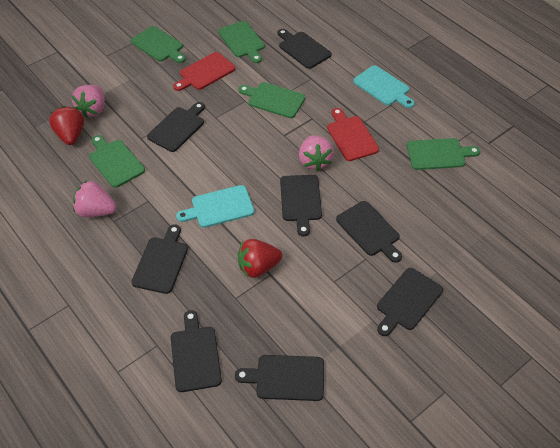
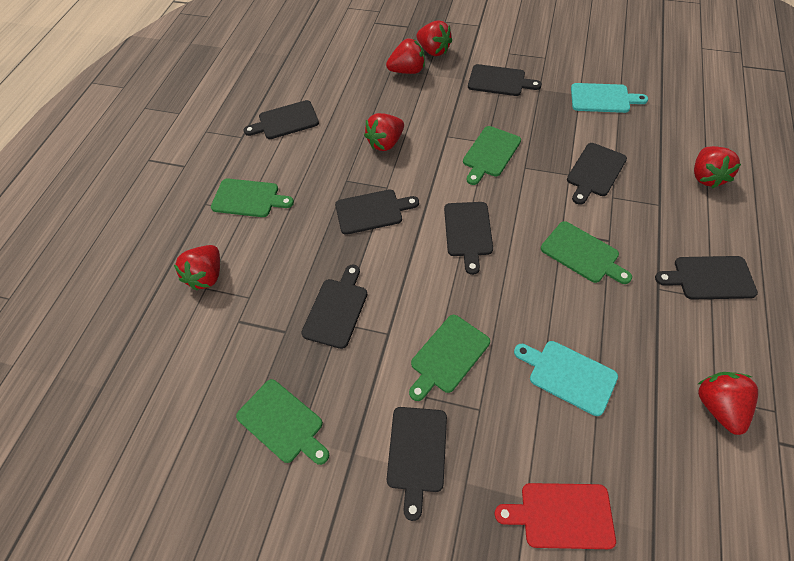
pink strawberry: 3 -> 0
red cutting board: 2 -> 1
red strawberry: 2 -> 6

